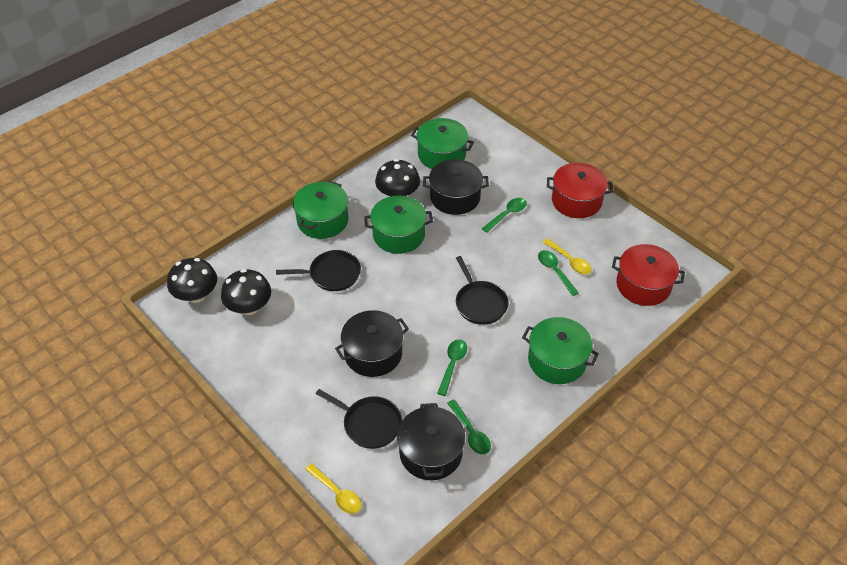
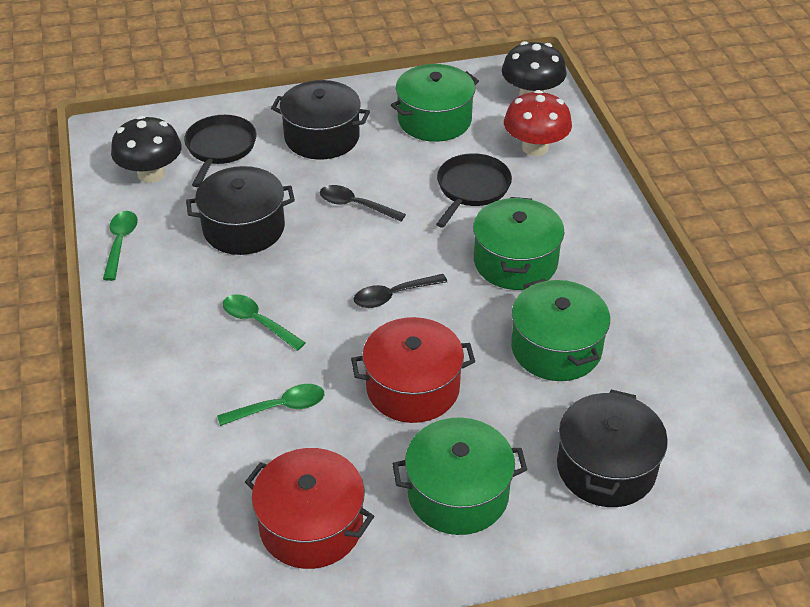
black mushroom: 3 -> 2
black pan: 3 -> 2
black spoon: 0 -> 2
green spoon: 4 -> 3
red mushroom: 0 -> 1
yellow spoon: 2 -> 0

